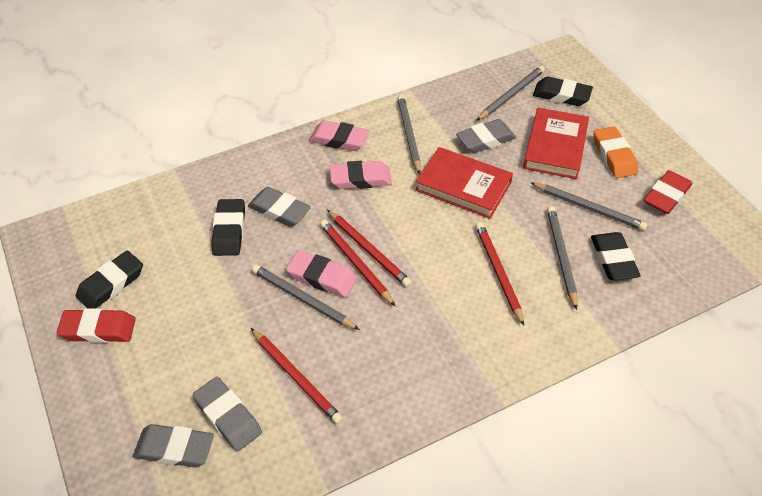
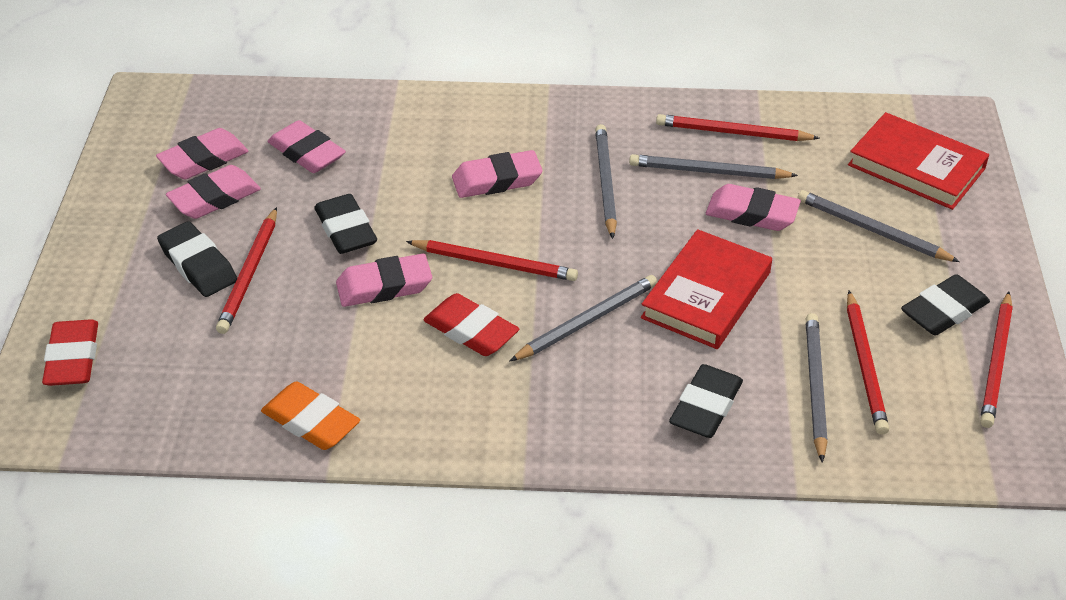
grey eraser: 4 -> 0
pink eraser: 3 -> 6
red pencil: 4 -> 5

